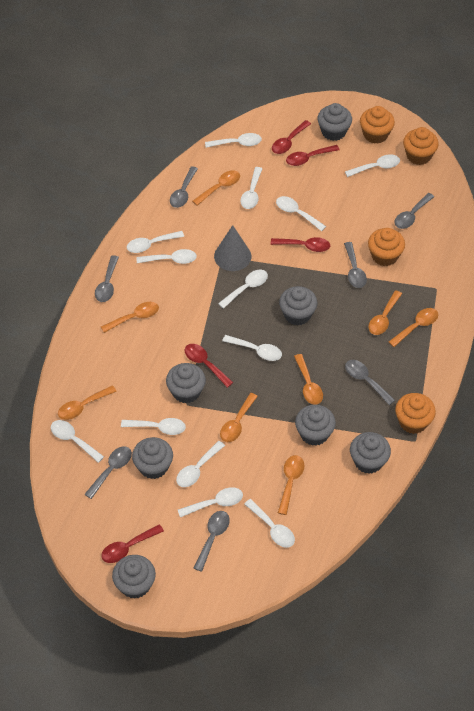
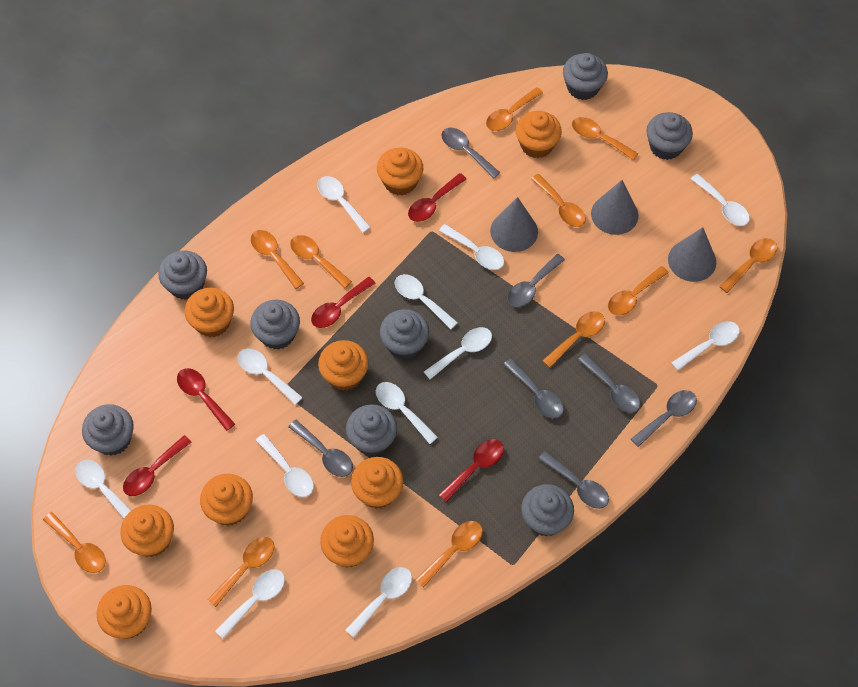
grey cone: 1 -> 3
grey cupcake: 7 -> 8
orange cupcake: 4 -> 9
orange spoon: 8 -> 11
white spoon: 13 -> 12

